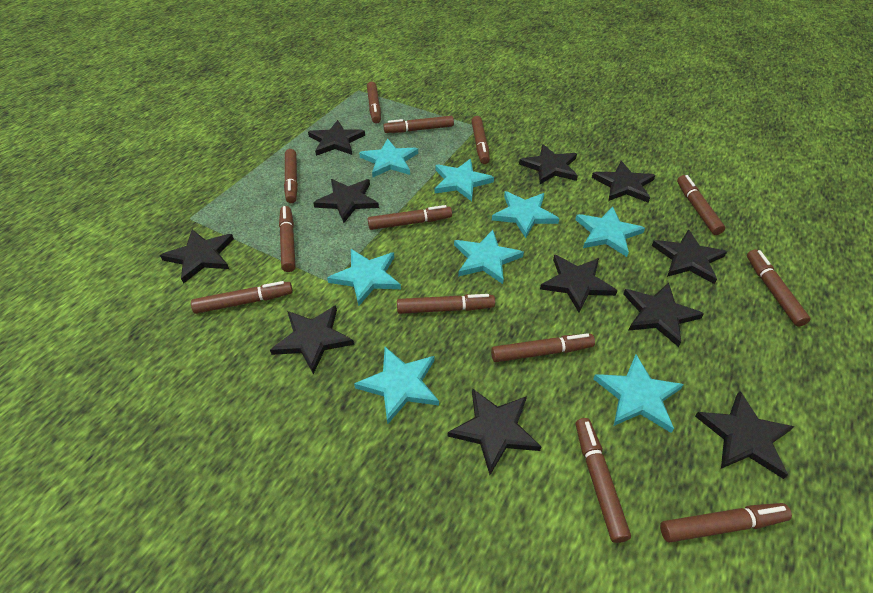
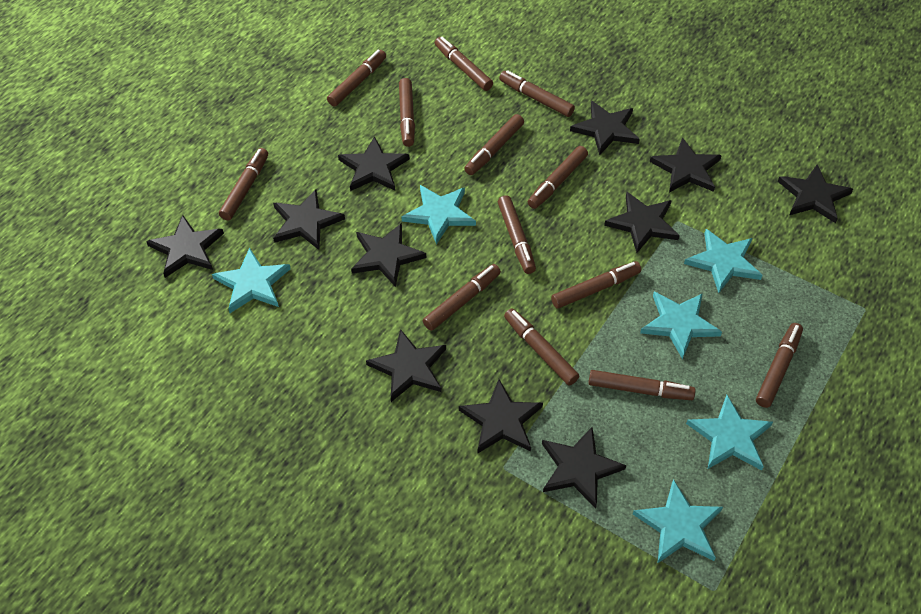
turquoise star: 8 -> 6

